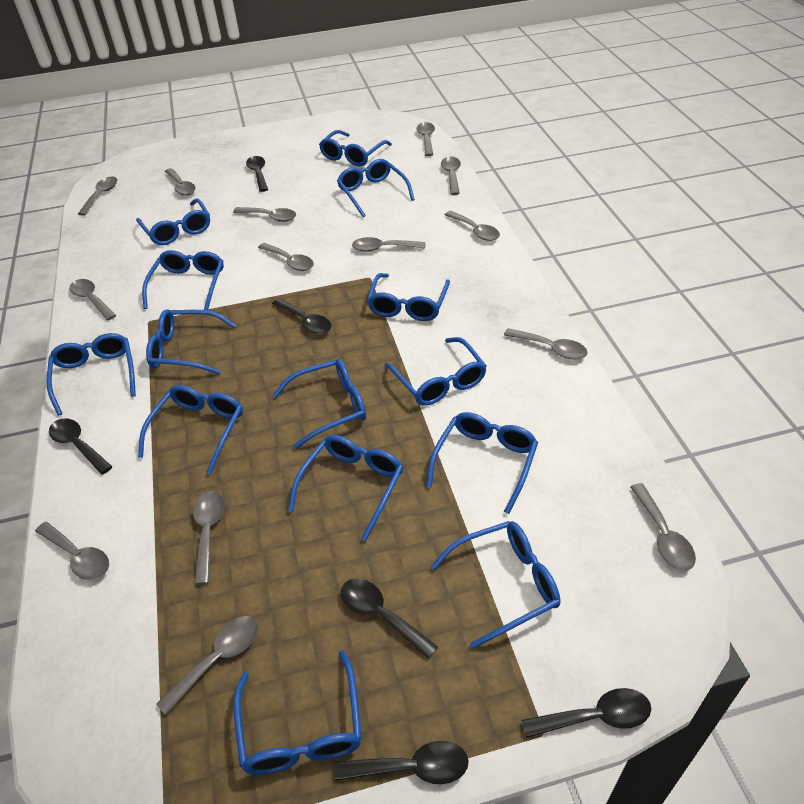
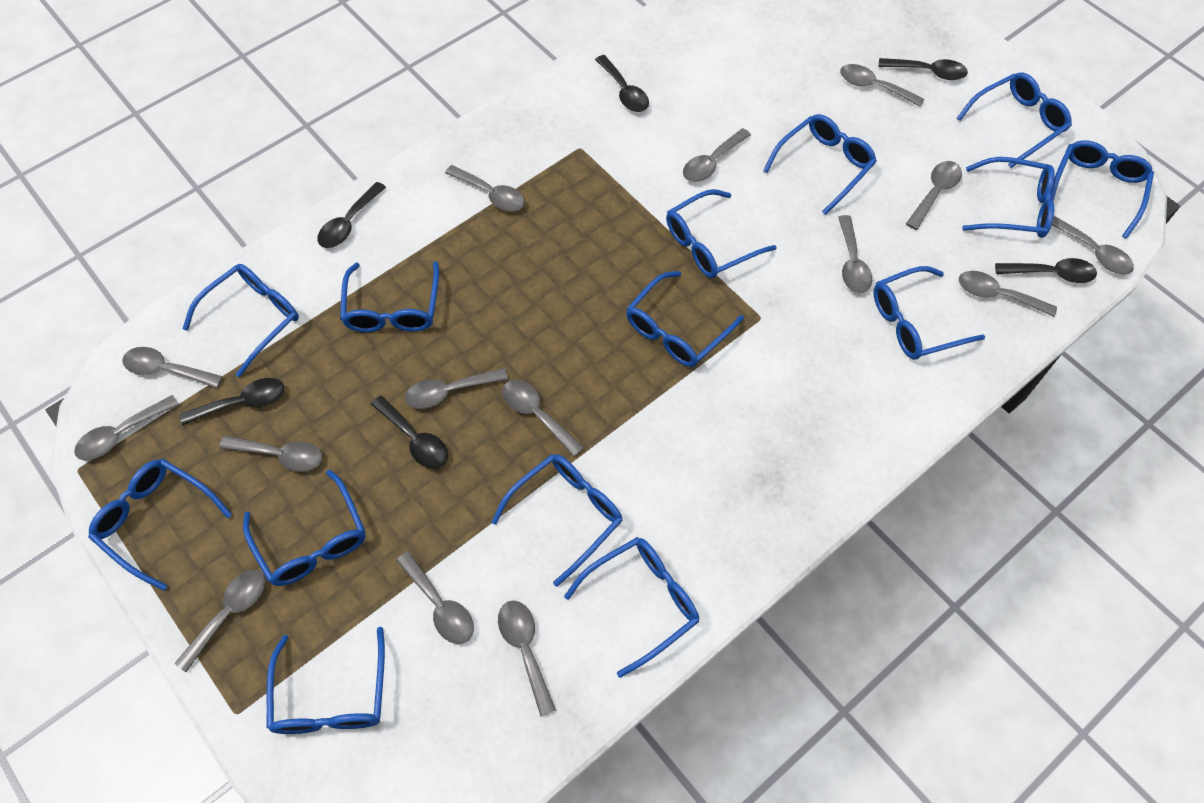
grey spoon: 14 -> 15

